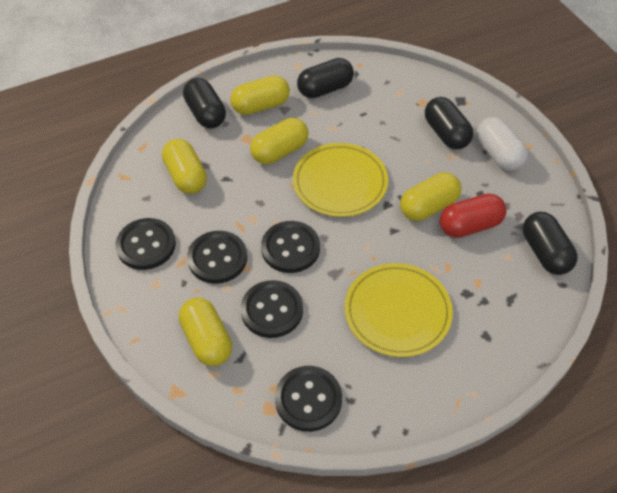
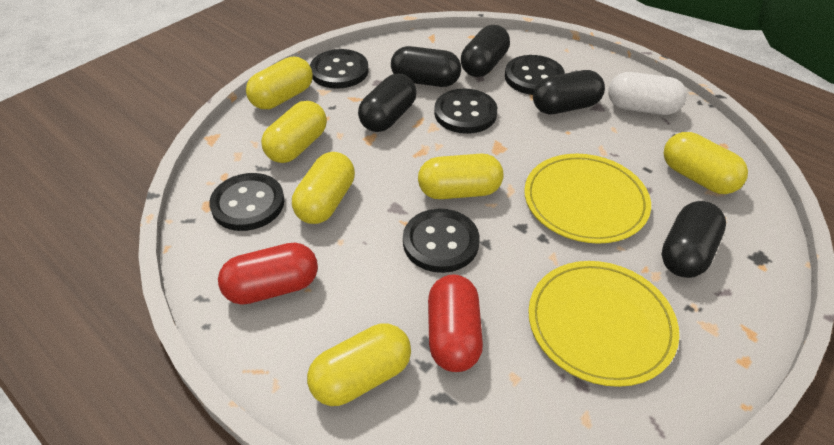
black capsule: 4 -> 5
red capsule: 1 -> 2
yellow capsule: 5 -> 6

